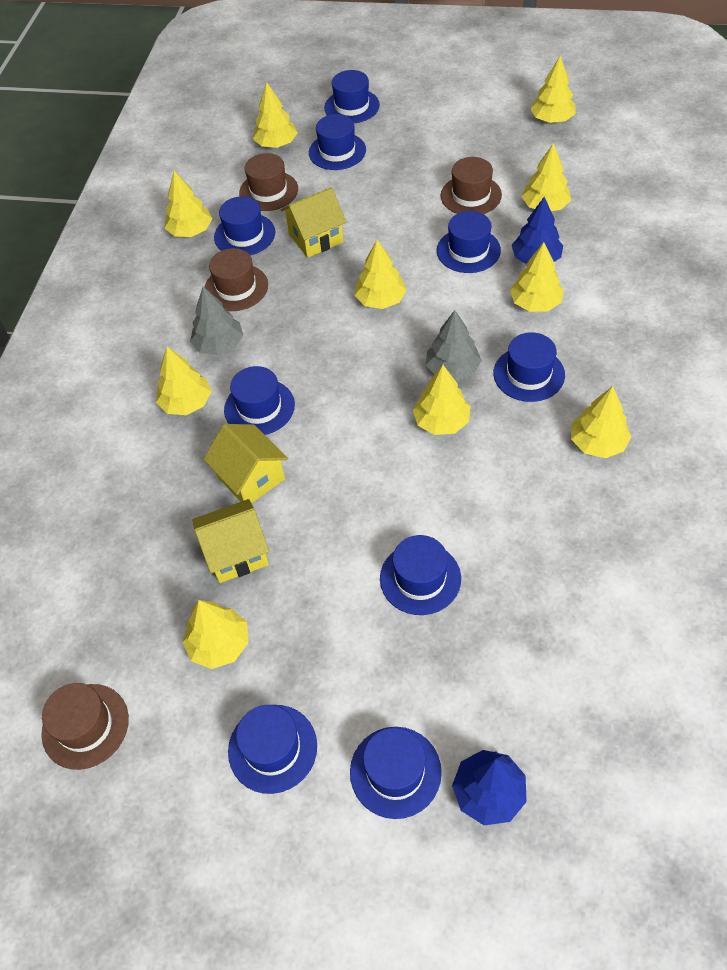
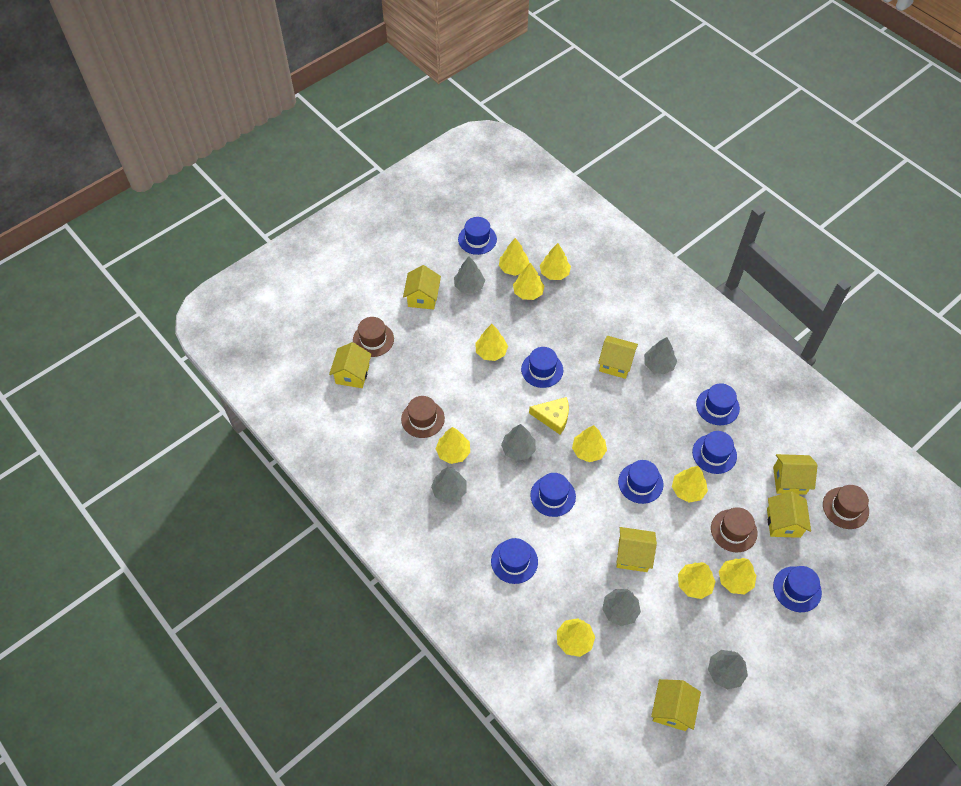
blue hat: 9 -> 8
blue tree: 2 -> 0
grey tree: 2 -> 6
yellow cheese: 0 -> 1
yellow house: 3 -> 7

